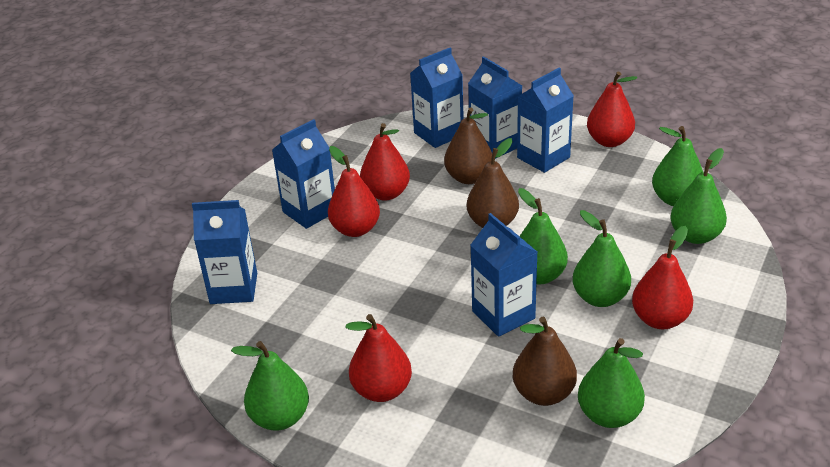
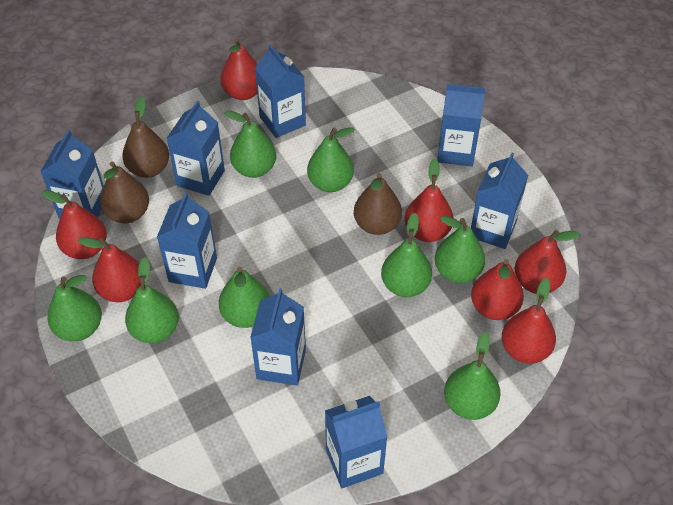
blue carton: 6 -> 8
green pear: 6 -> 8
red pear: 5 -> 7

